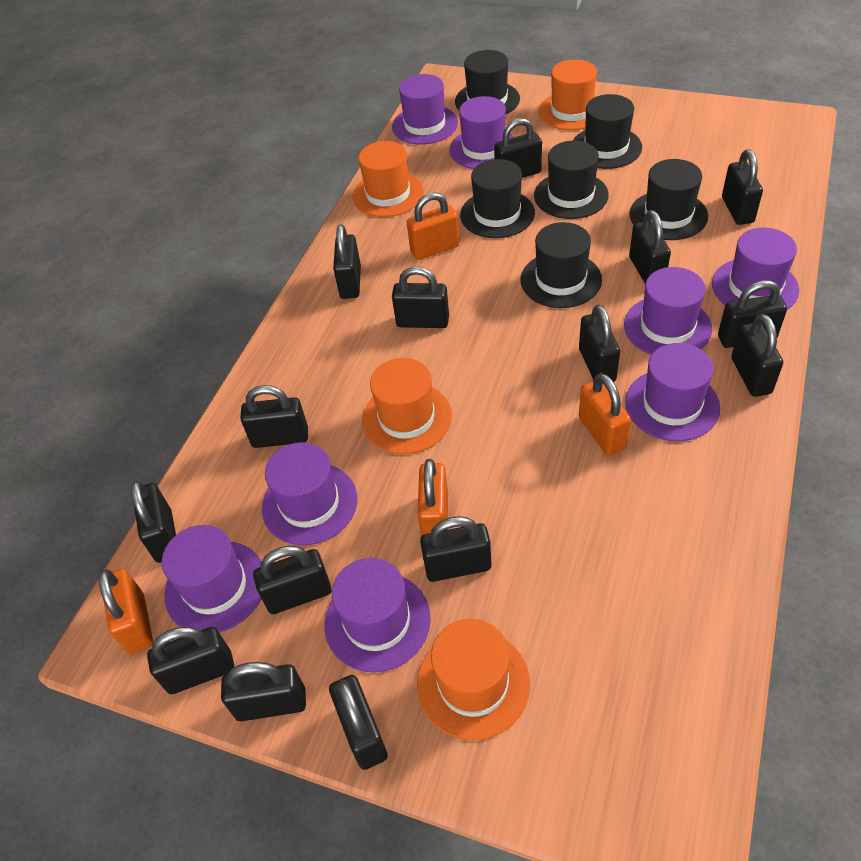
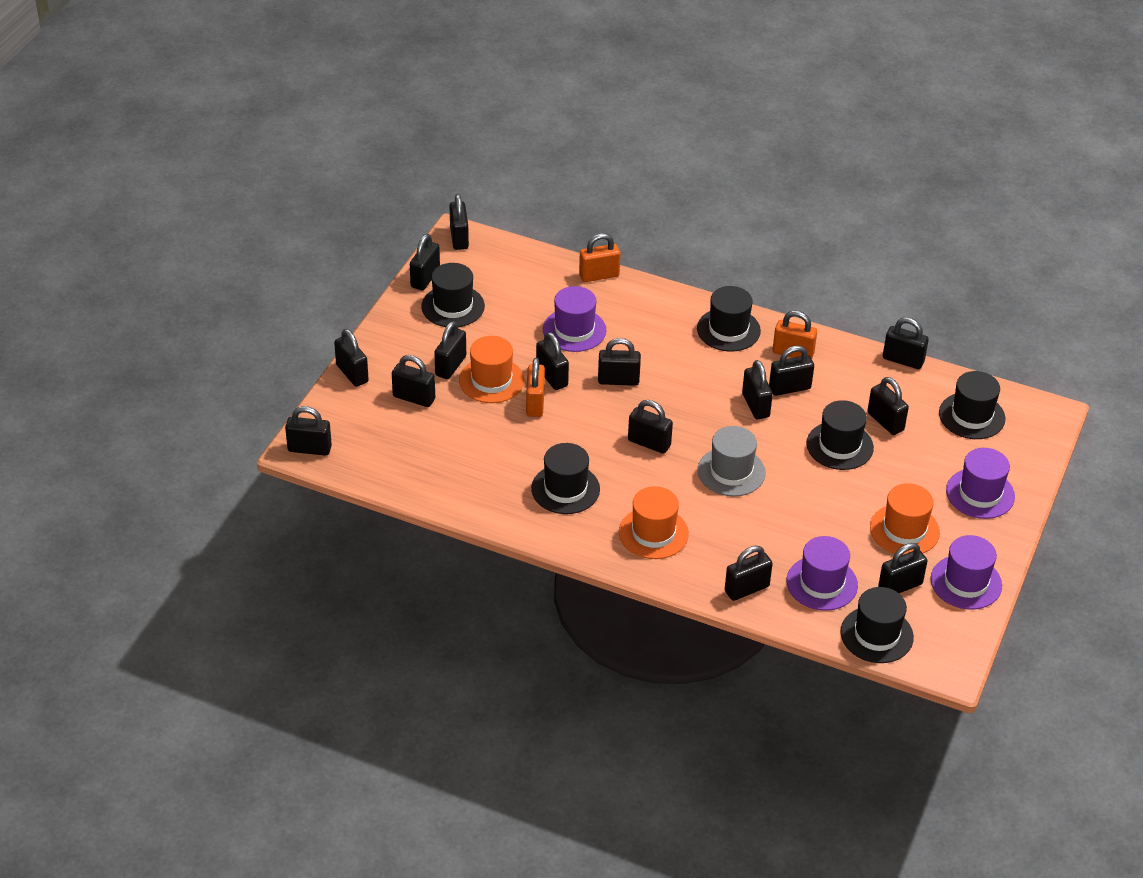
grey hat: 0 -> 1
orange hat: 4 -> 3
orange padlock: 4 -> 3
purple hat: 8 -> 4

